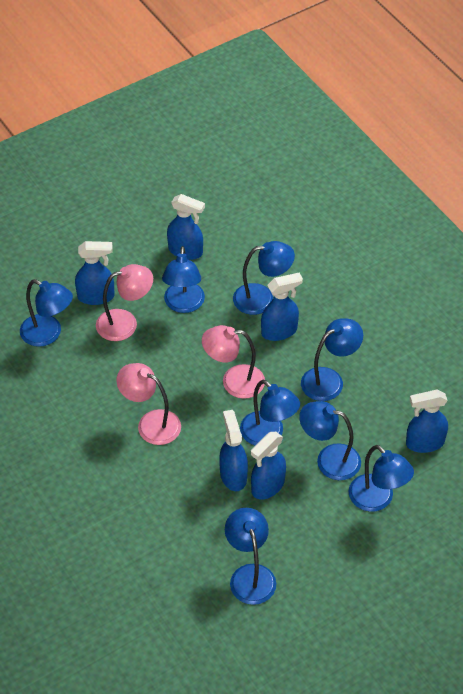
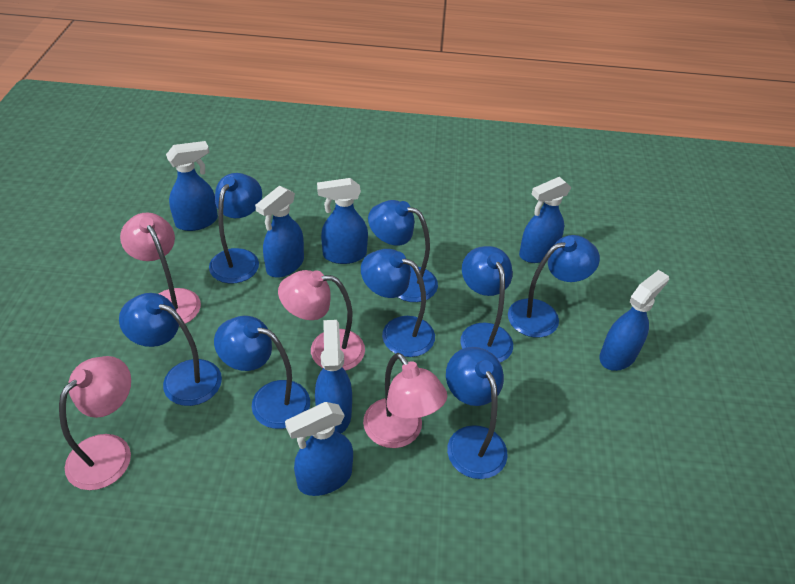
blue spray bottle: 6 -> 7
pink lamp: 3 -> 4

